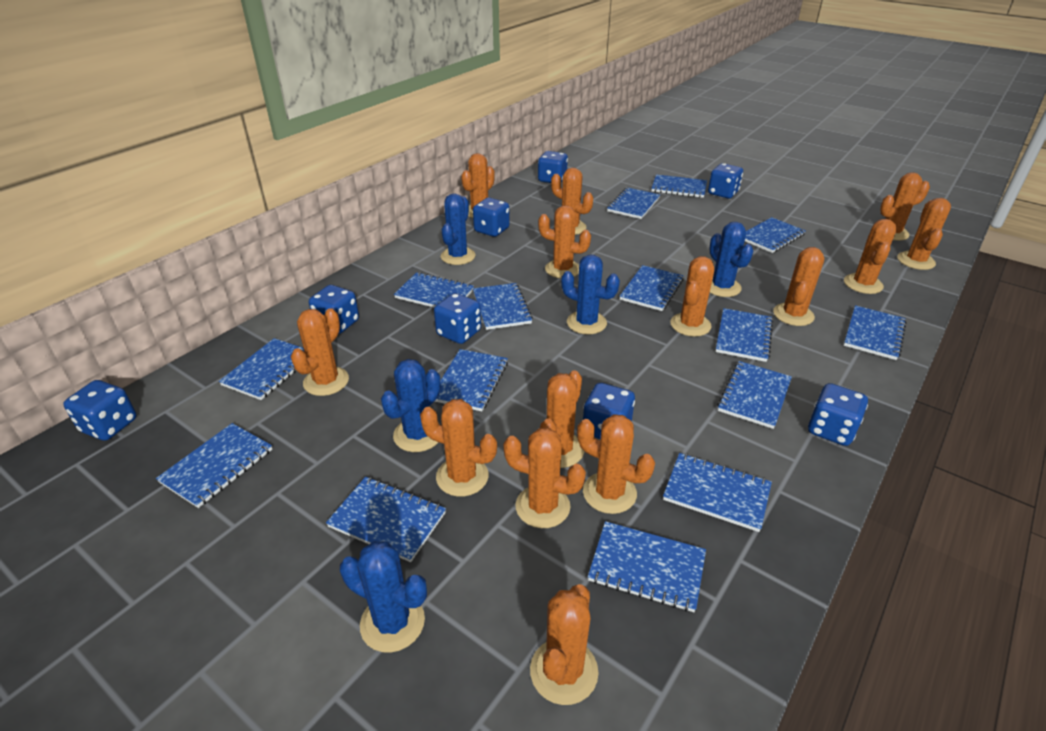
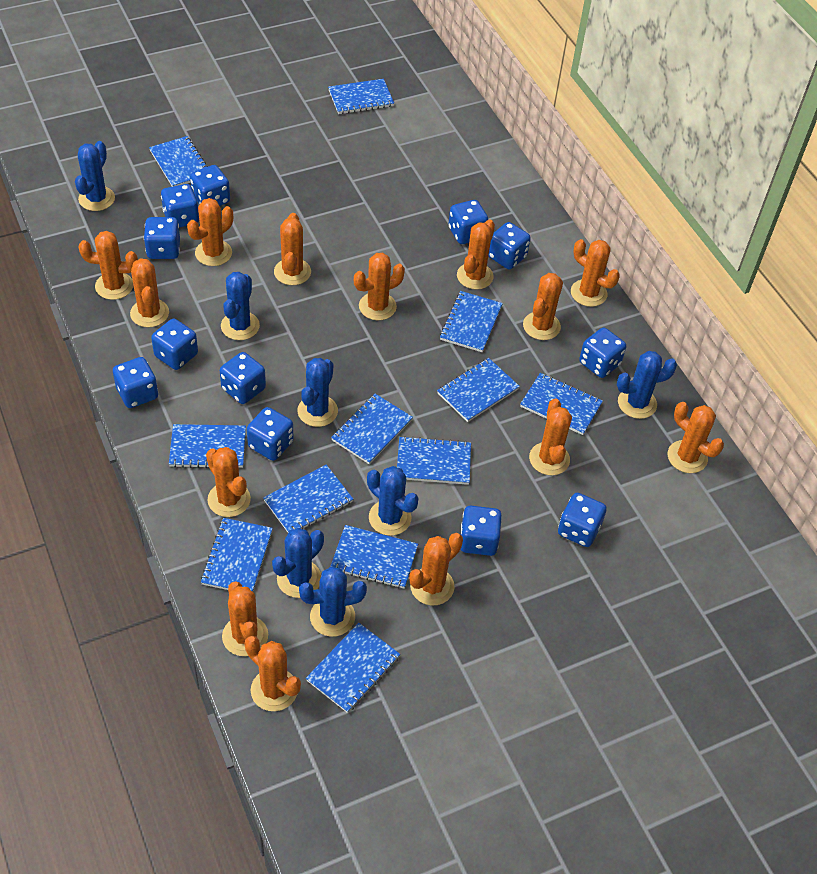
blue cactus: 5 -> 7
blue dice: 8 -> 12
blue notebook: 15 -> 12

